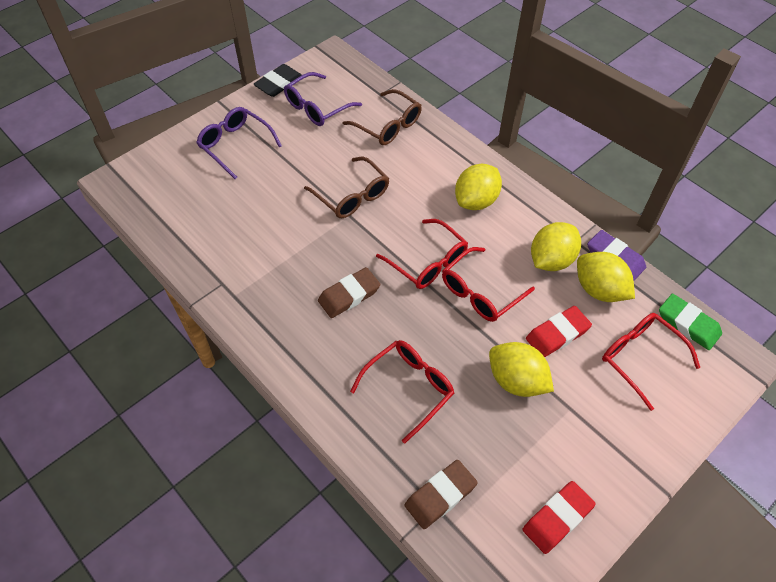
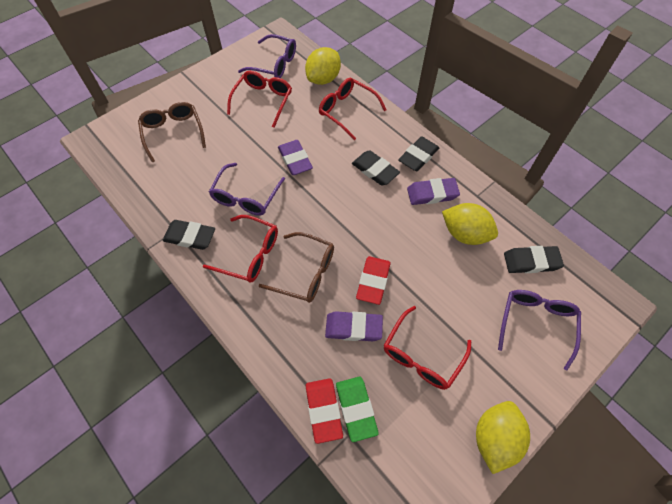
black eraser: 1 -> 4
brown eraser: 2 -> 0
purple eraser: 1 -> 3
purple glasses: 2 -> 3
yellow lemon: 4 -> 3

